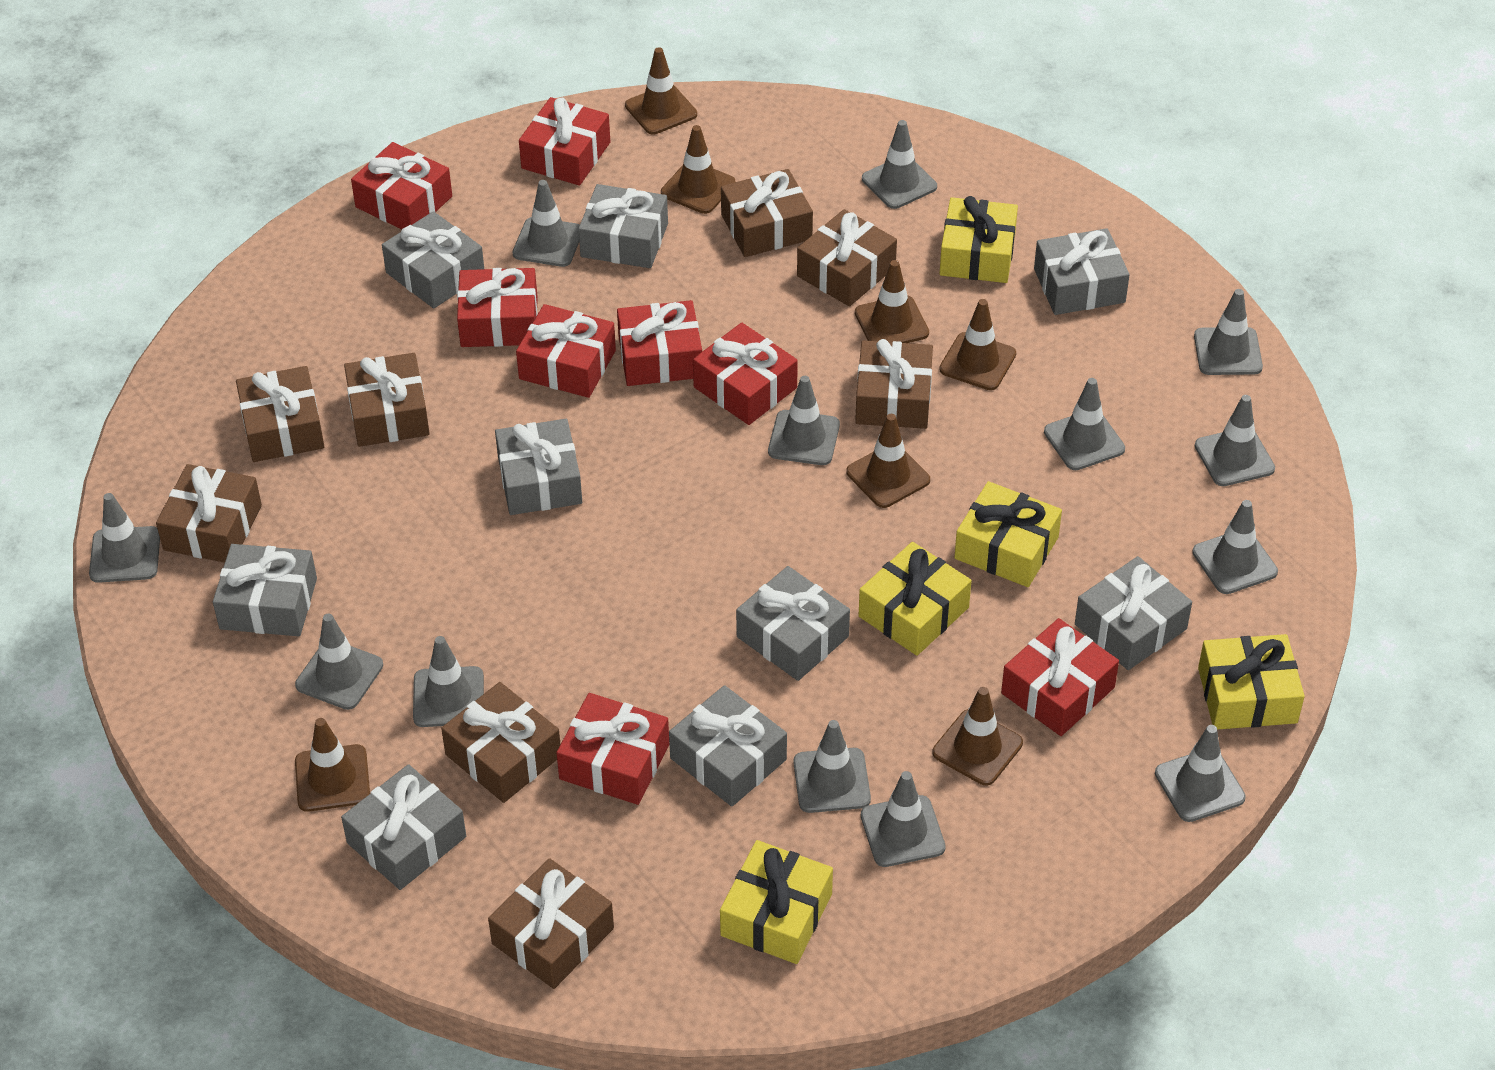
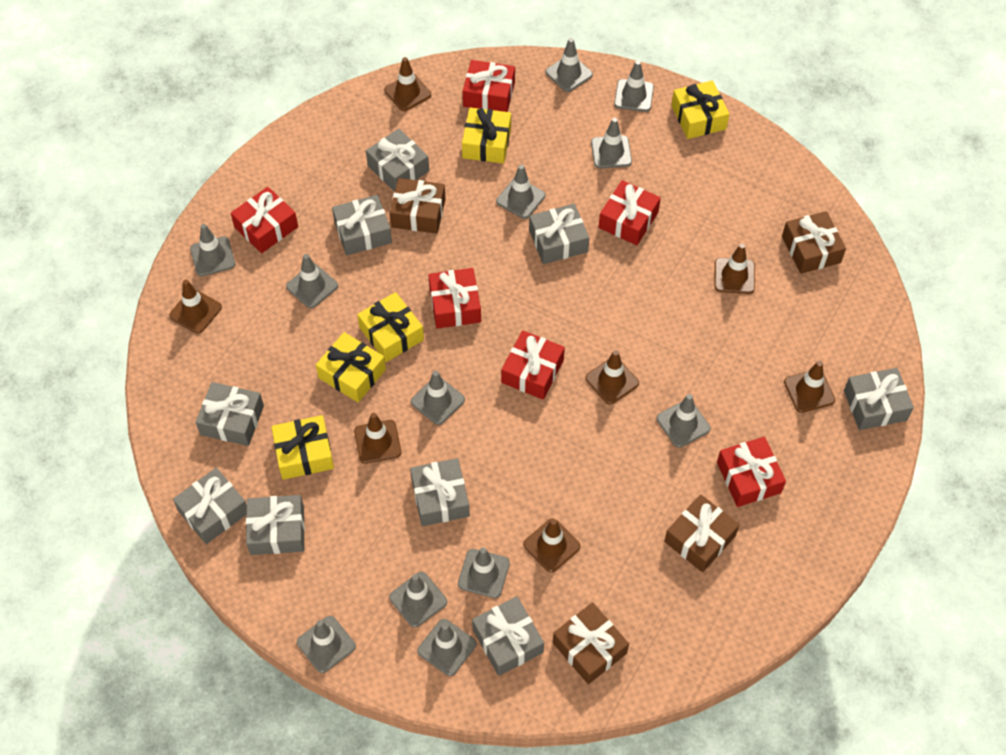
brown gift: 8 -> 4
grey traffic cone: 13 -> 12
red gift: 8 -> 6

